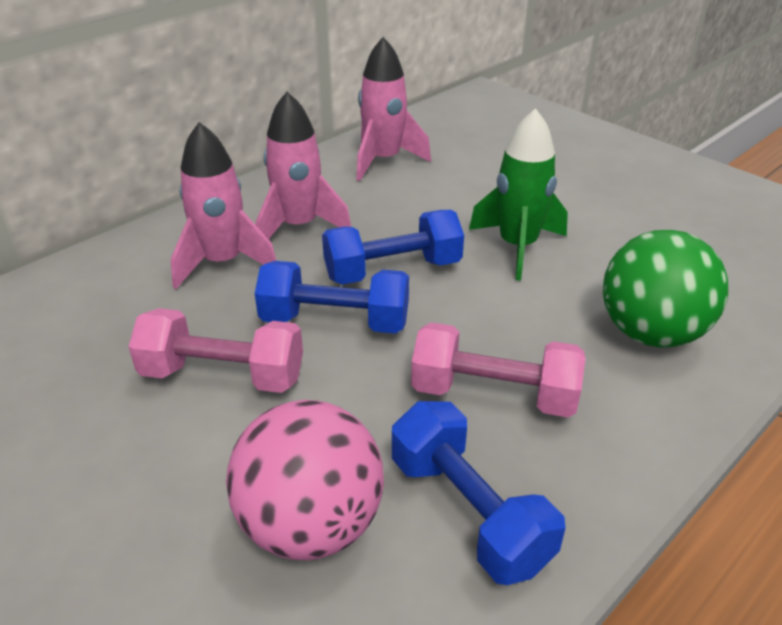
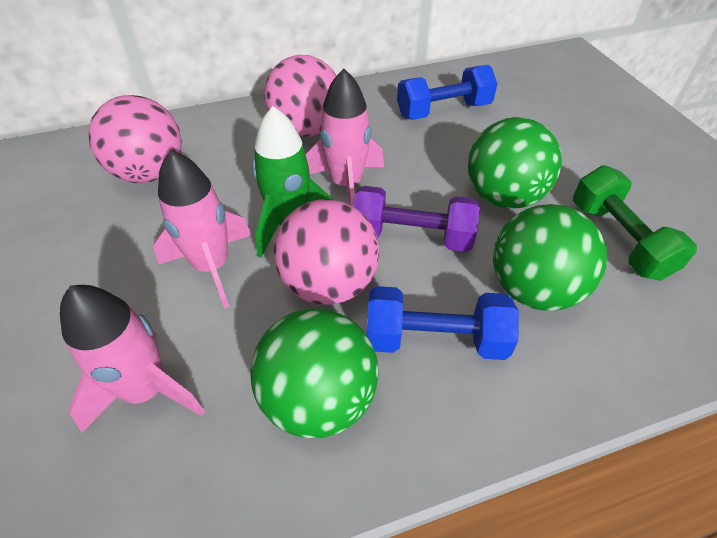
blue dumbbell: 3 -> 2
green ball: 1 -> 3
green dumbbell: 0 -> 1
pink ball: 1 -> 3
pink dumbbell: 2 -> 0
purple dumbbell: 0 -> 1

